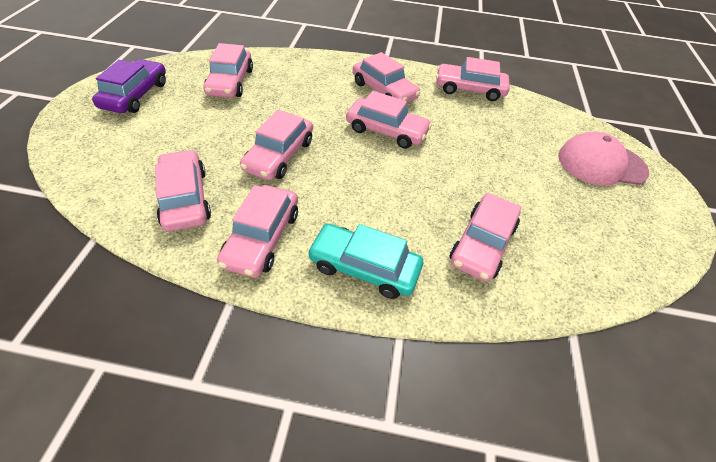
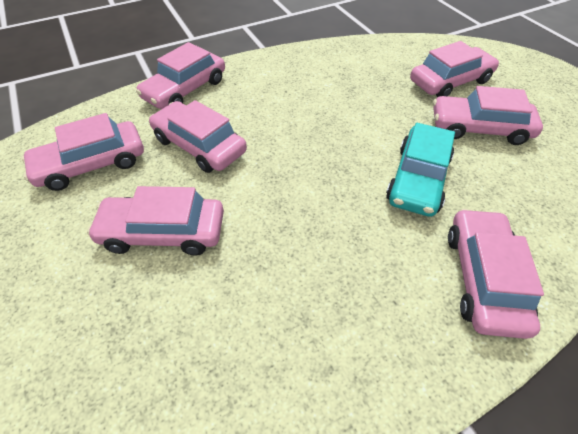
pink cap: 1 -> 0
pink car: 8 -> 7
purple car: 1 -> 0

